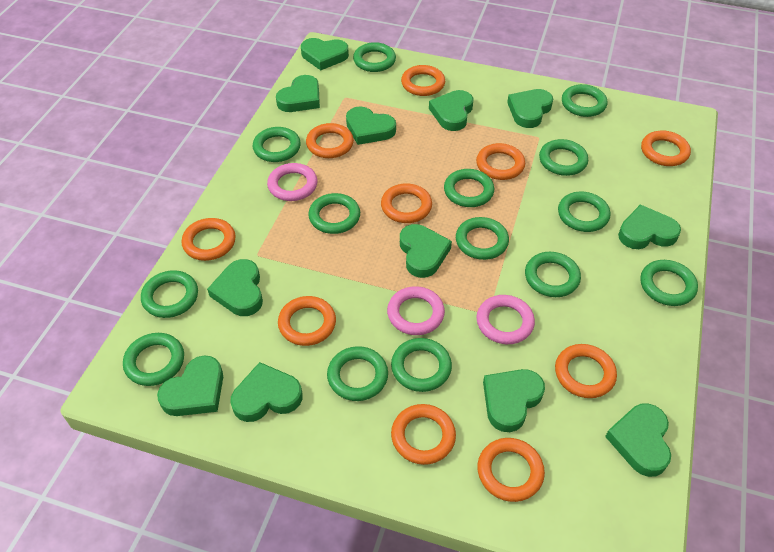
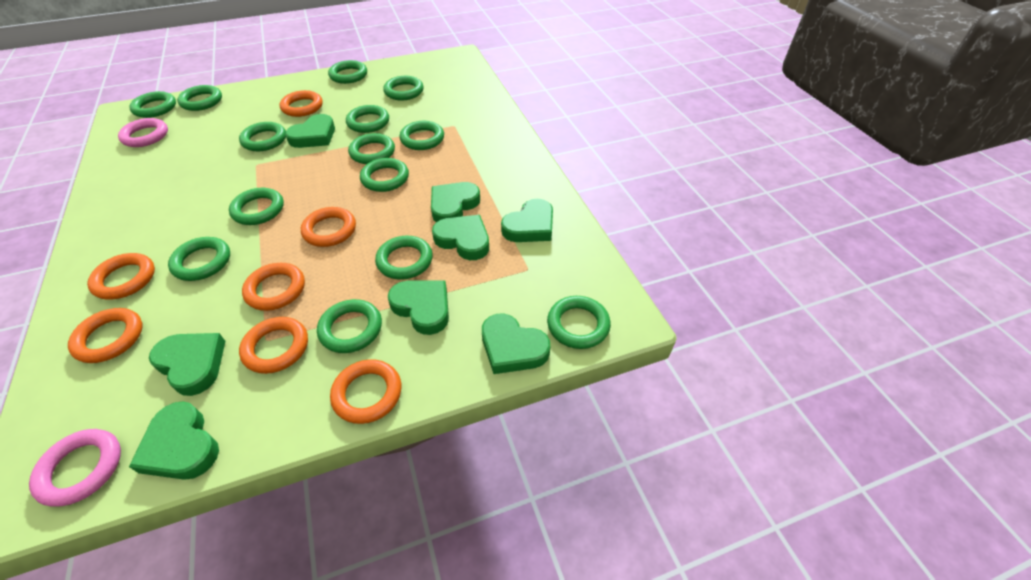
green heart: 12 -> 8
orange ring: 10 -> 7
pink ring: 3 -> 2

